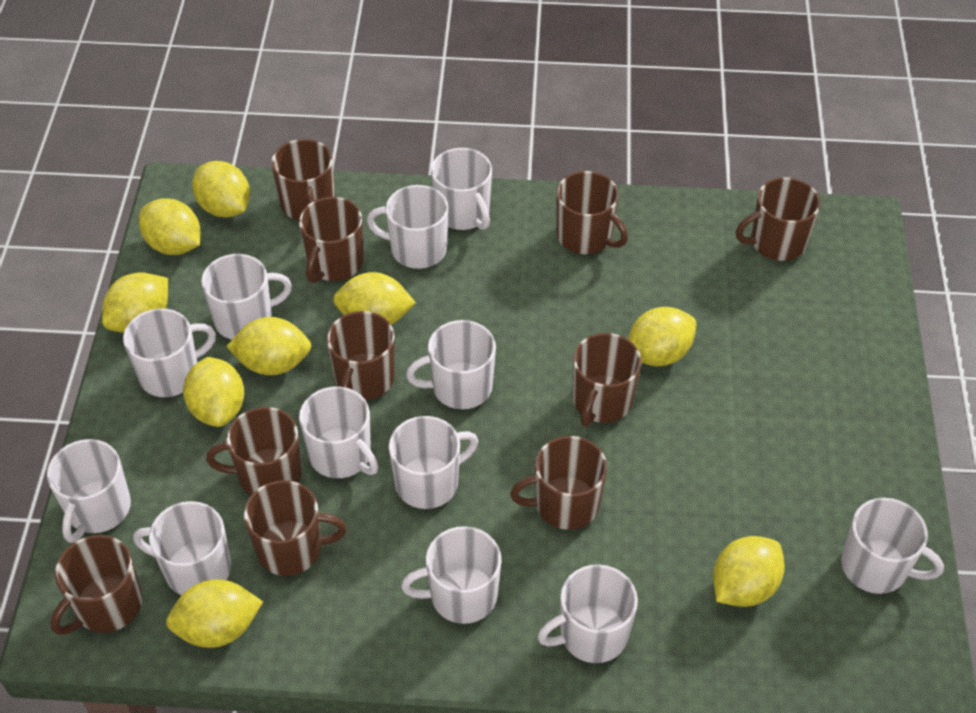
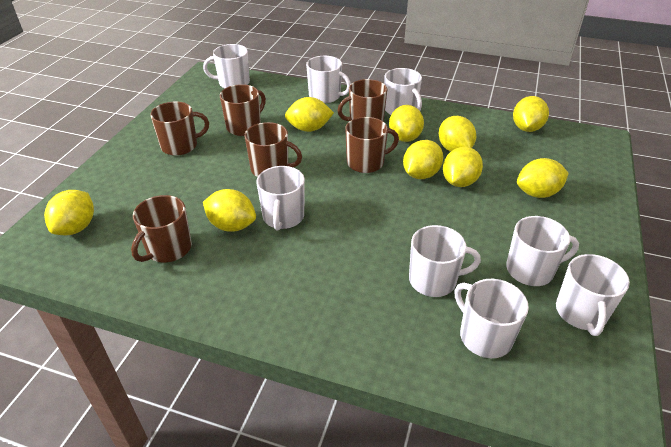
brown mug: 10 -> 6
white mug: 12 -> 8

